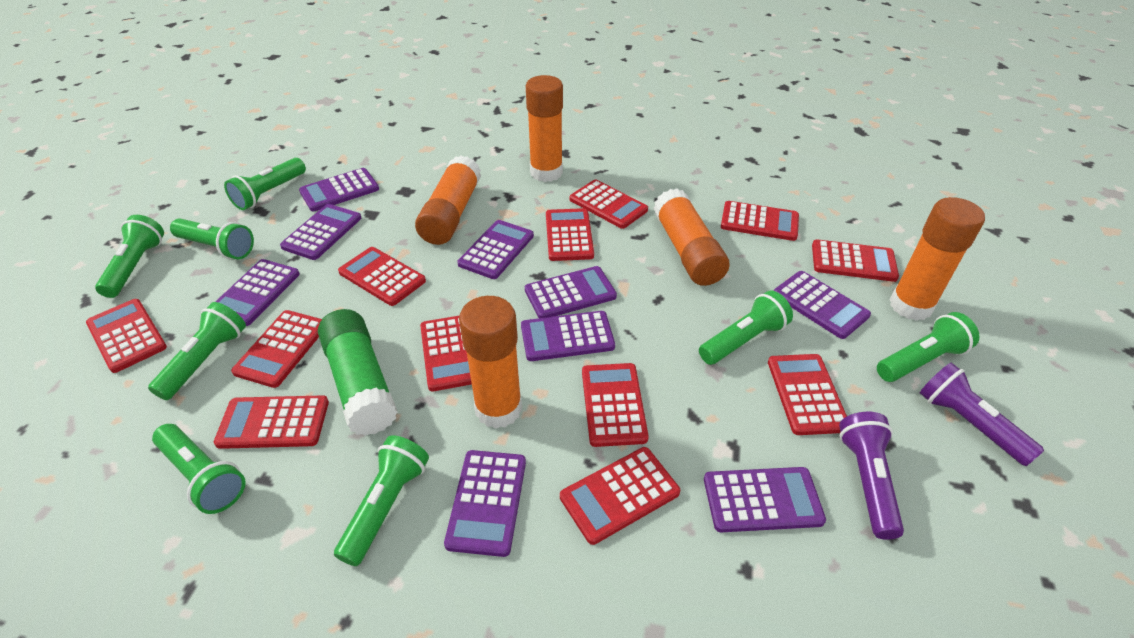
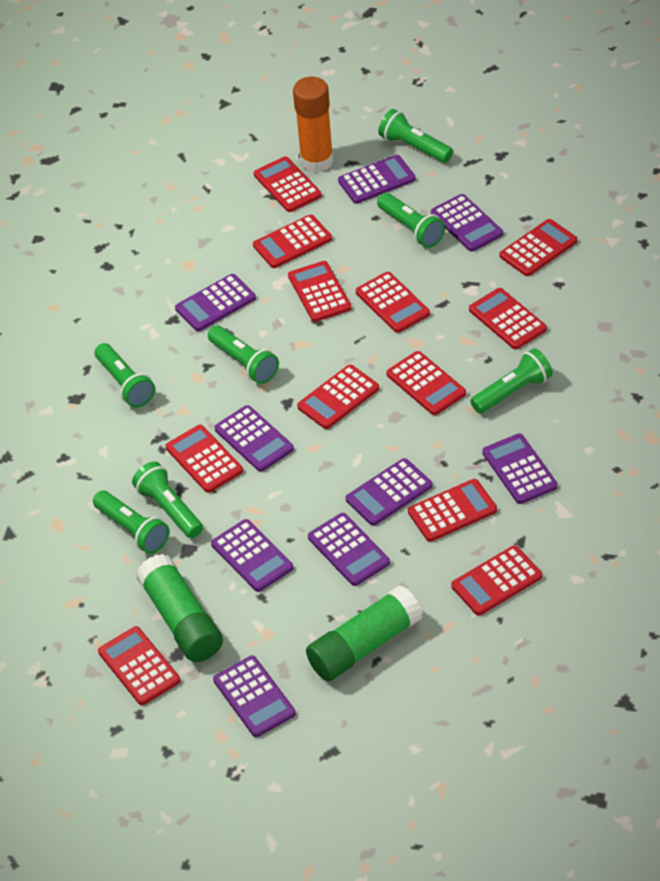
green flashlight: 8 -> 7
green glue stick: 1 -> 2
orange glue stick: 5 -> 1
purple flashlight: 2 -> 0

